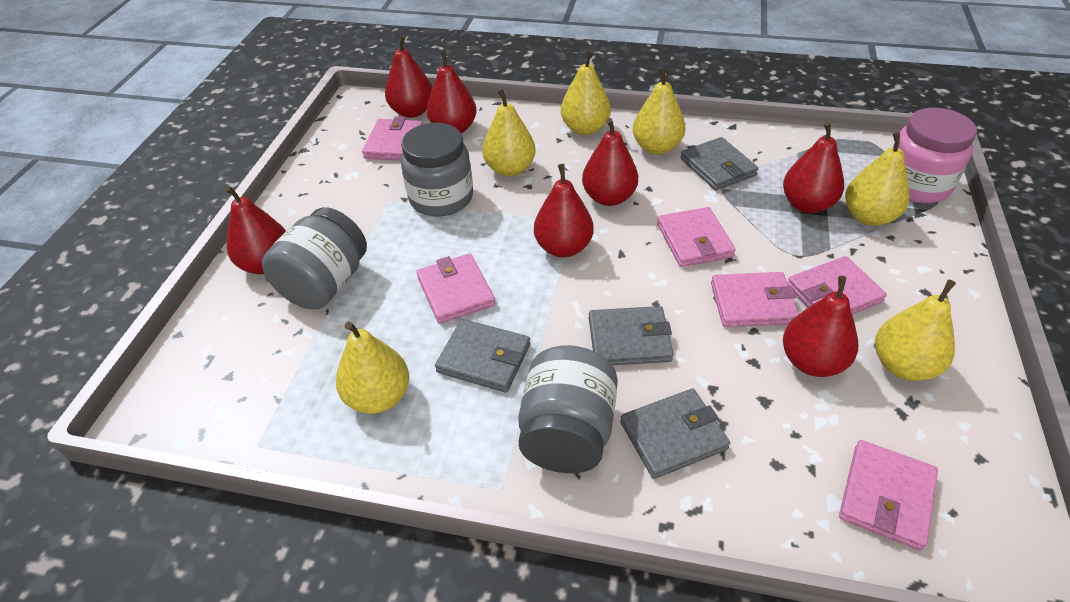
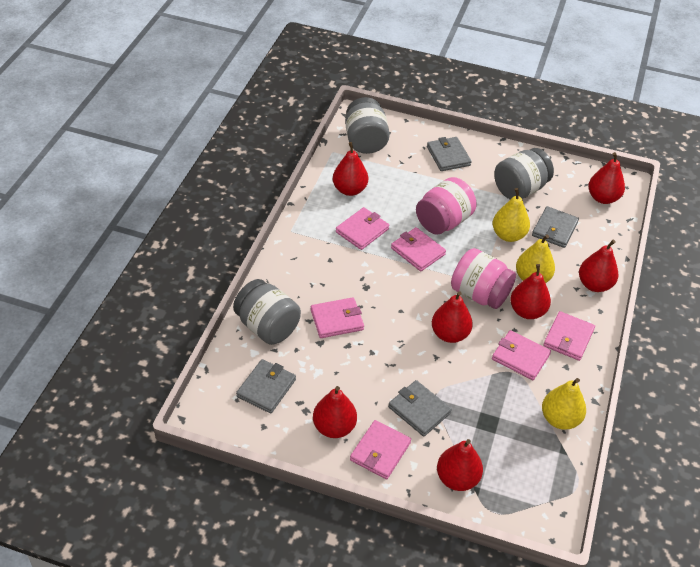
pink jar: 1 -> 2
yellow pear: 6 -> 3

